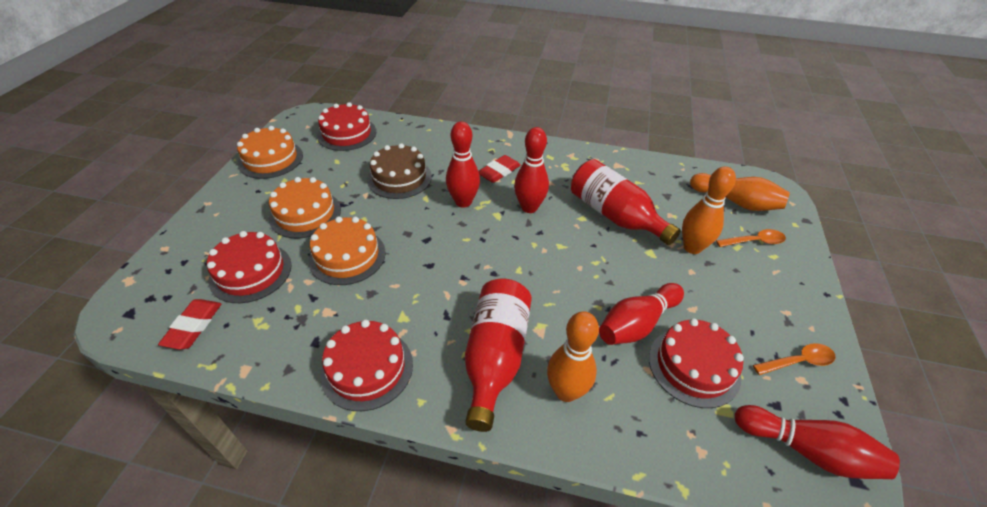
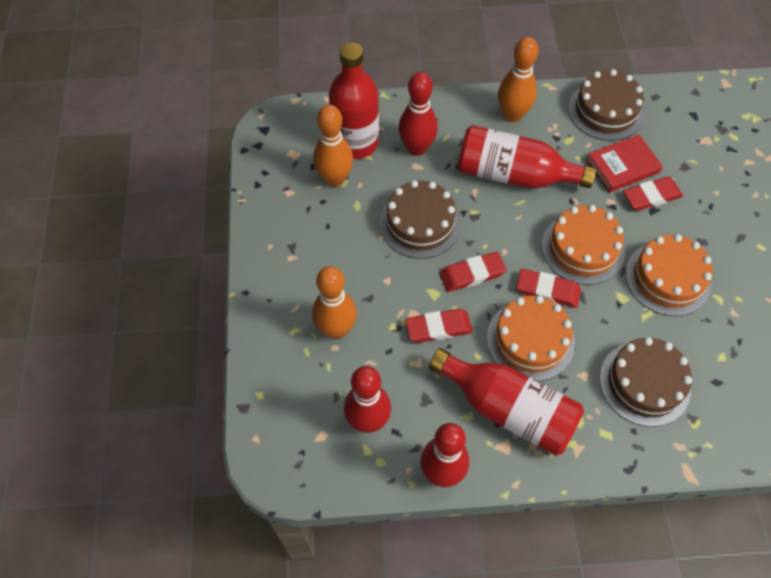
brown cake: 1 -> 3
orange spoon: 2 -> 0
red book: 0 -> 1
red bottle: 2 -> 3
red bowling pin: 4 -> 3
red cake: 4 -> 0
red eraser: 2 -> 4

